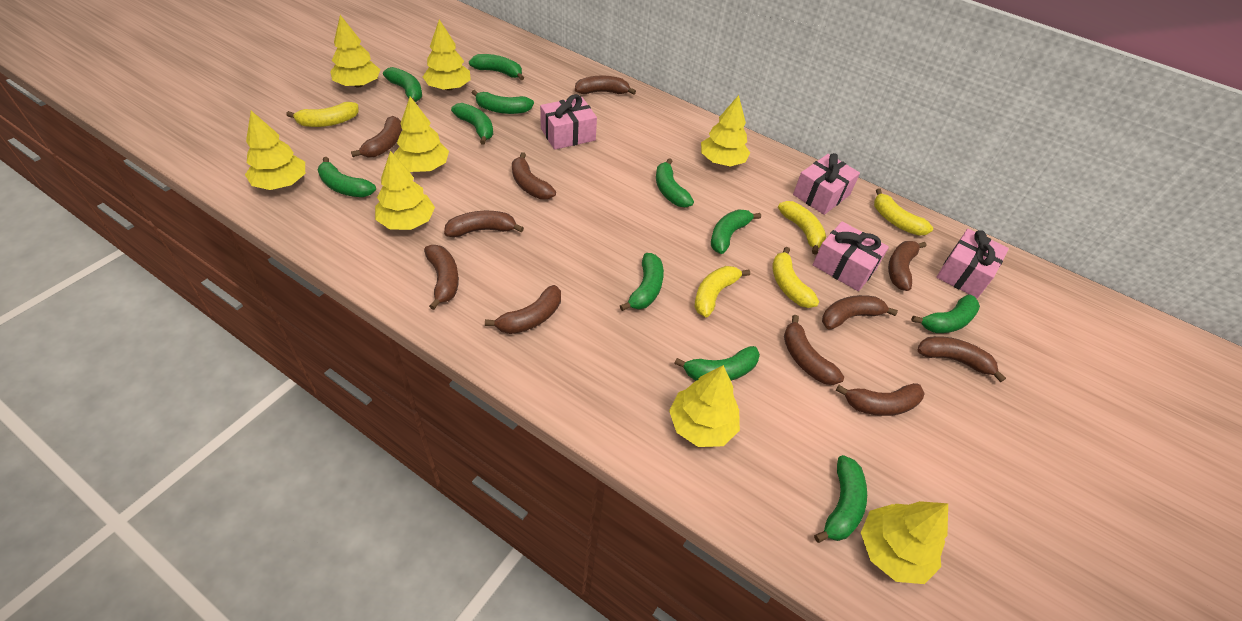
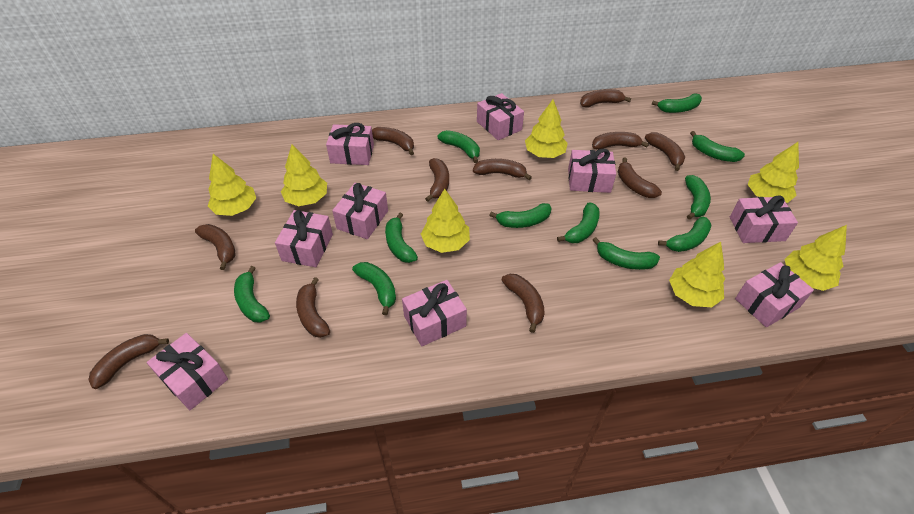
pink gift: 4 -> 9
yellow banana: 5 -> 0
yellow tree: 8 -> 7

